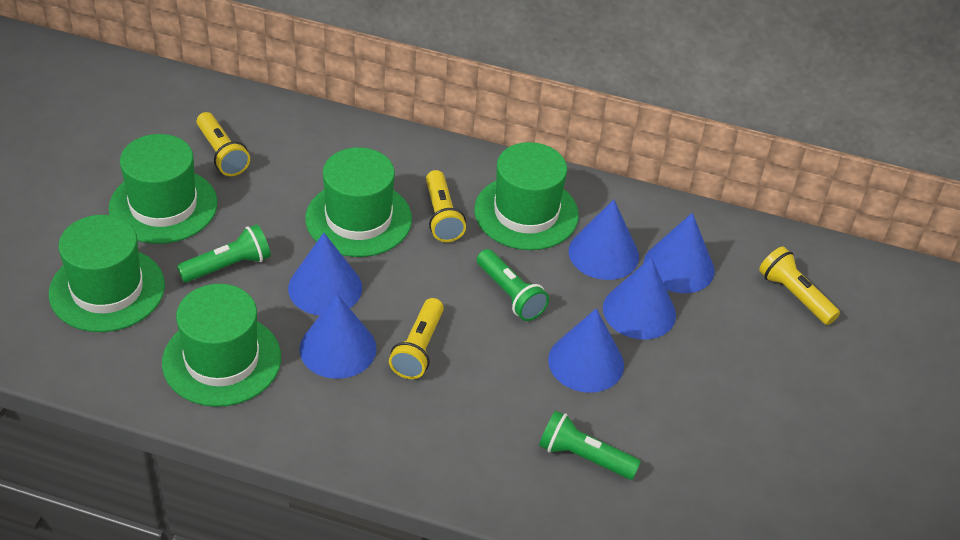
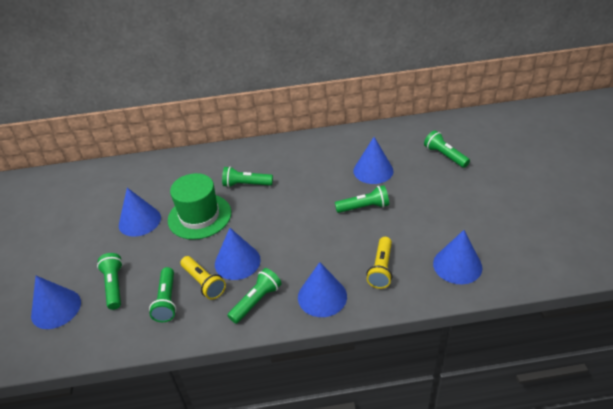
green flashlight: 3 -> 6
green hat: 5 -> 1
yellow flashlight: 4 -> 2

